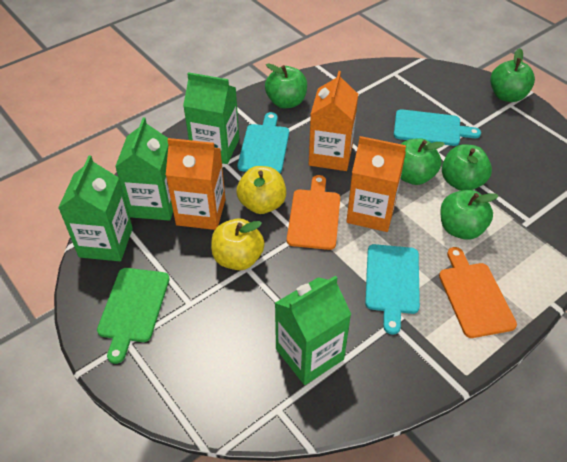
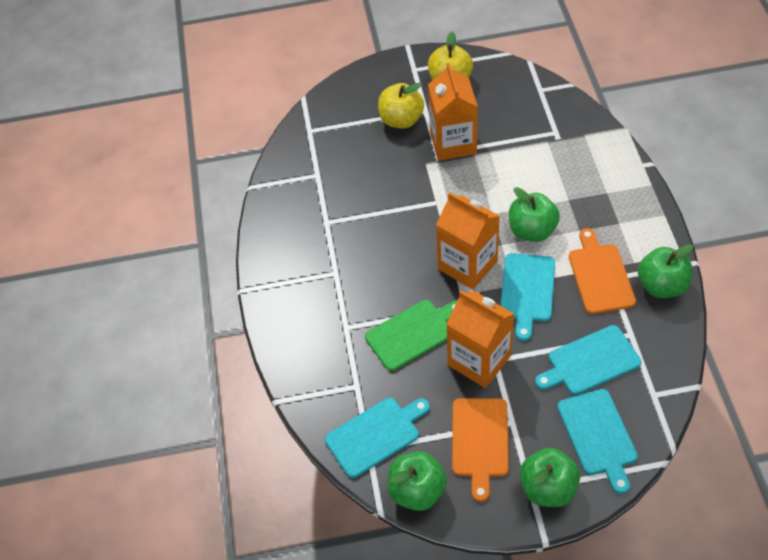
green apple: 5 -> 4
green carton: 4 -> 0
turquoise cutting board: 3 -> 4

